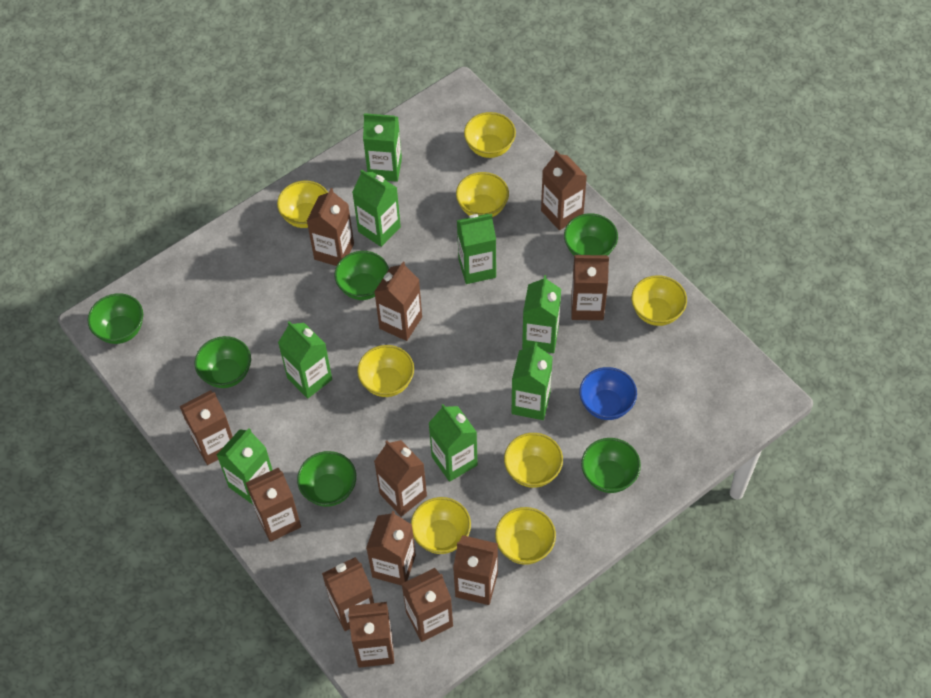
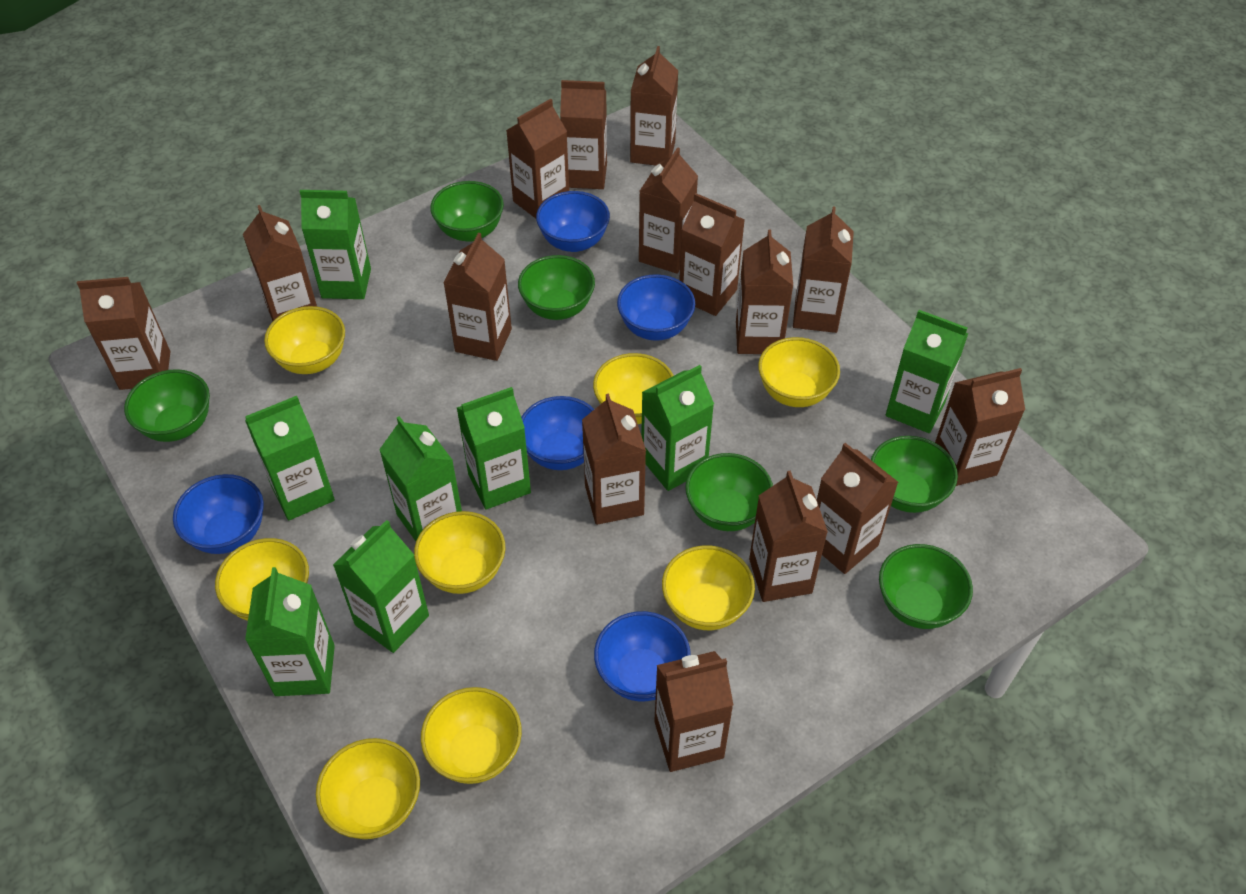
blue bowl: 1 -> 5
brown carton: 12 -> 15

